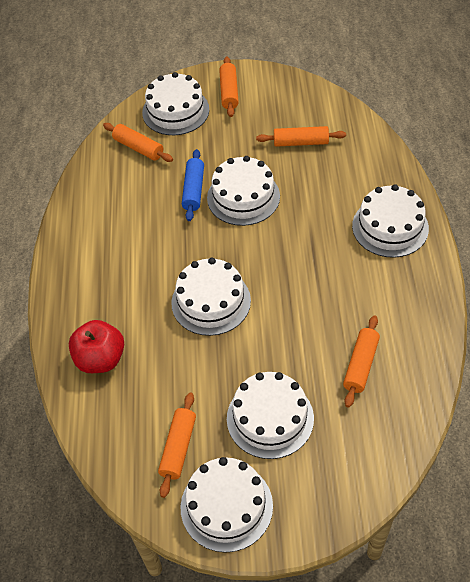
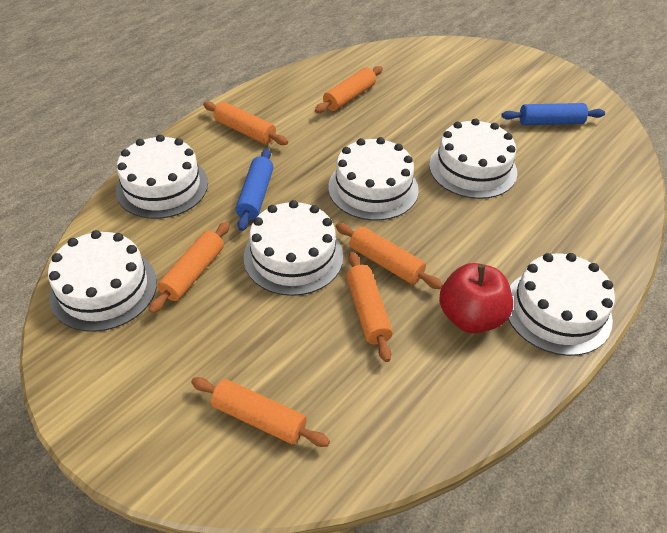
blue rolling pin: 1 -> 2
orange rolling pin: 5 -> 6

